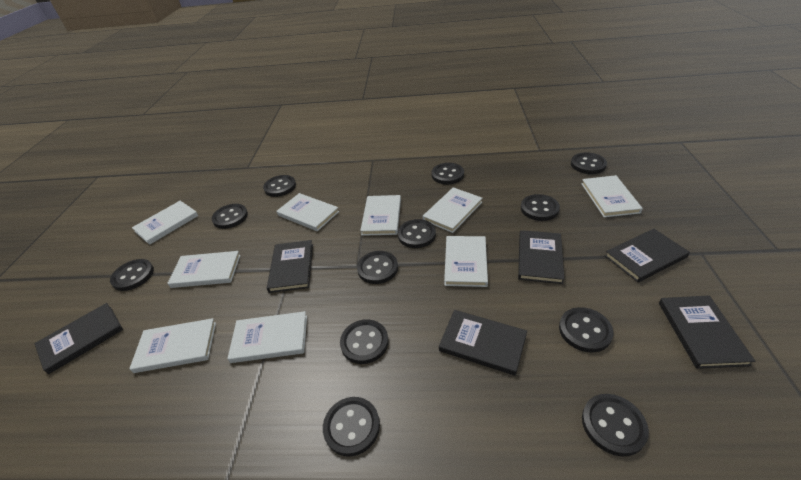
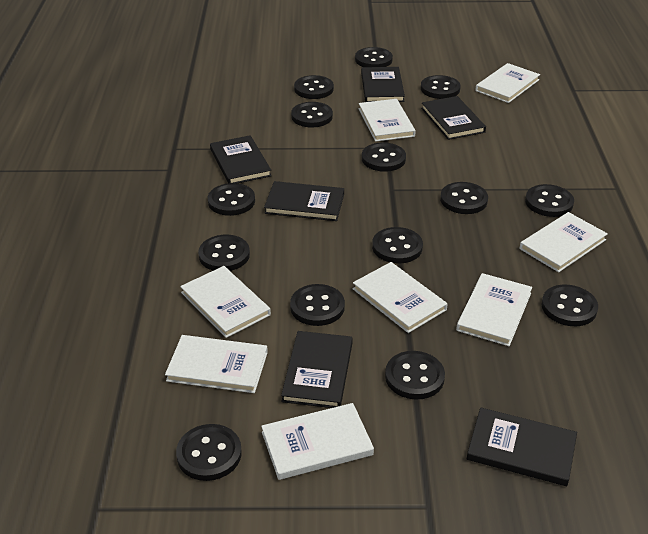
black button: 12 -> 14
white book: 9 -> 8

